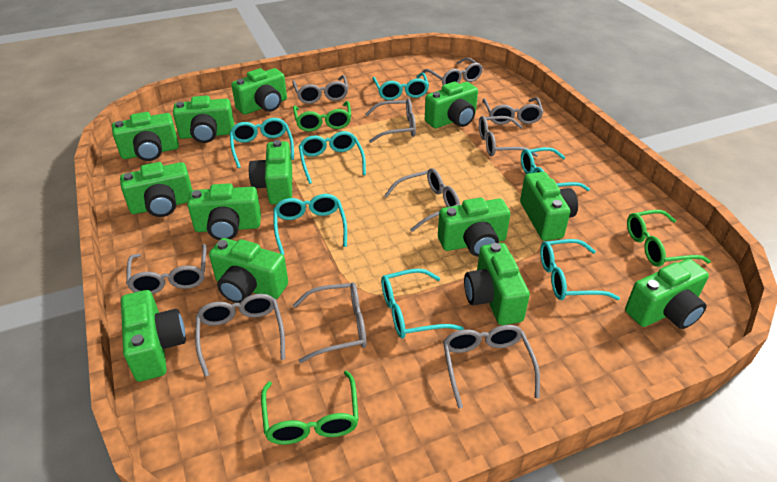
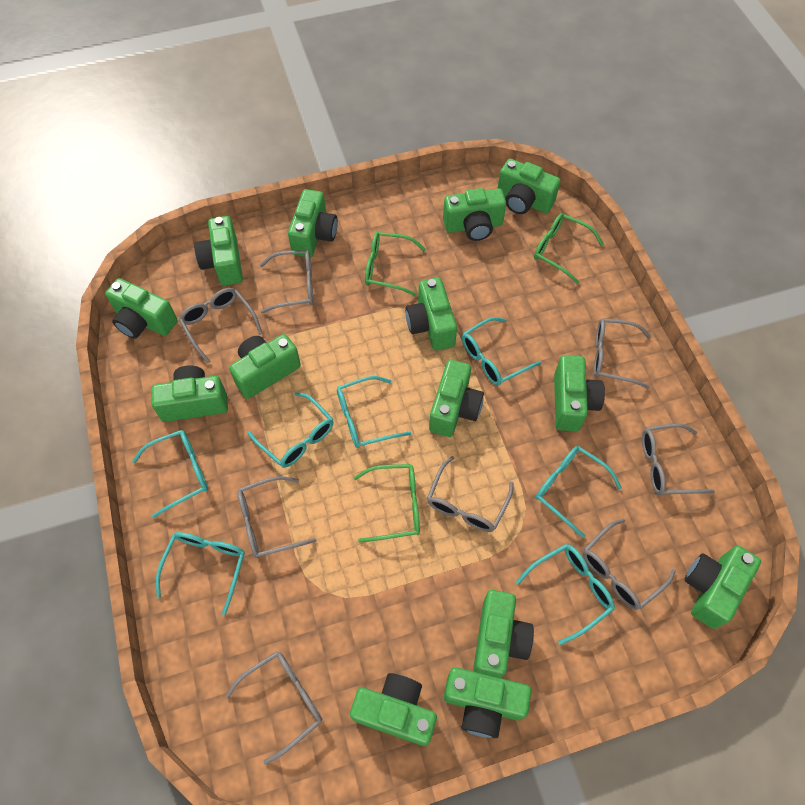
green camera: 13 -> 14
grey glasses: 10 -> 8

